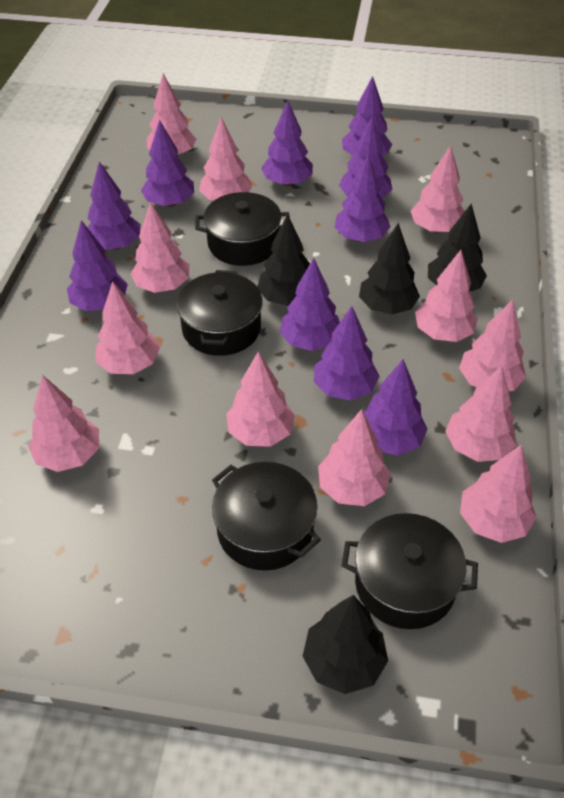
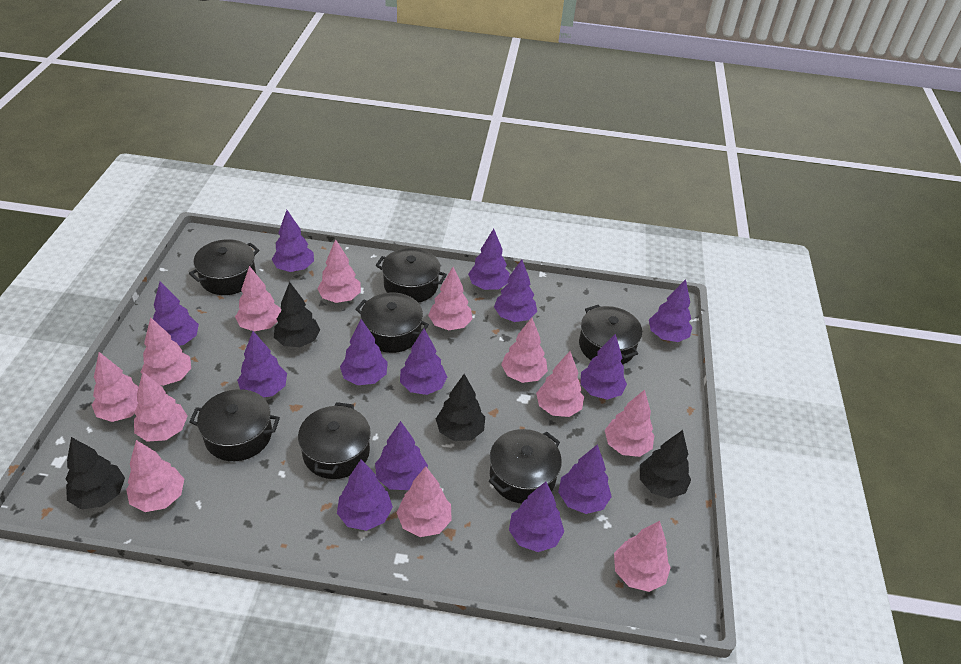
black pot: 4 -> 7
purple tree: 10 -> 13

